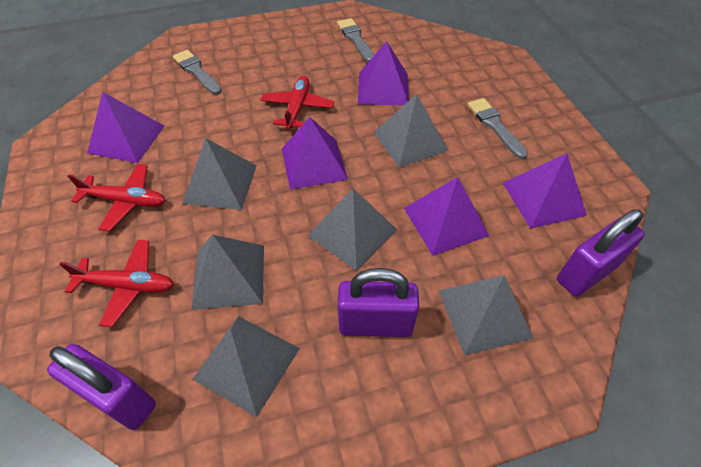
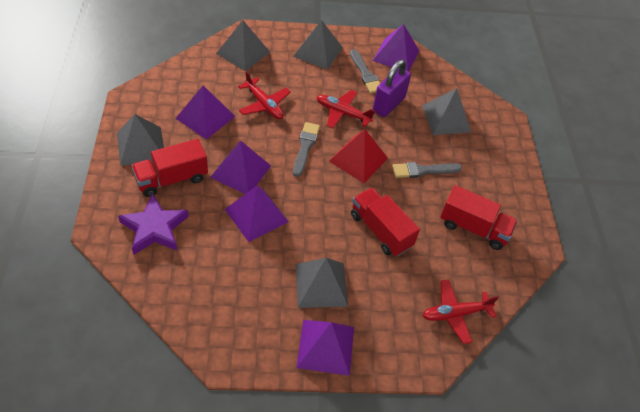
grey pyramid: 6 -> 5
purple padlock: 3 -> 1
purple star: 0 -> 1
red pyramid: 0 -> 1
red truck: 0 -> 3

